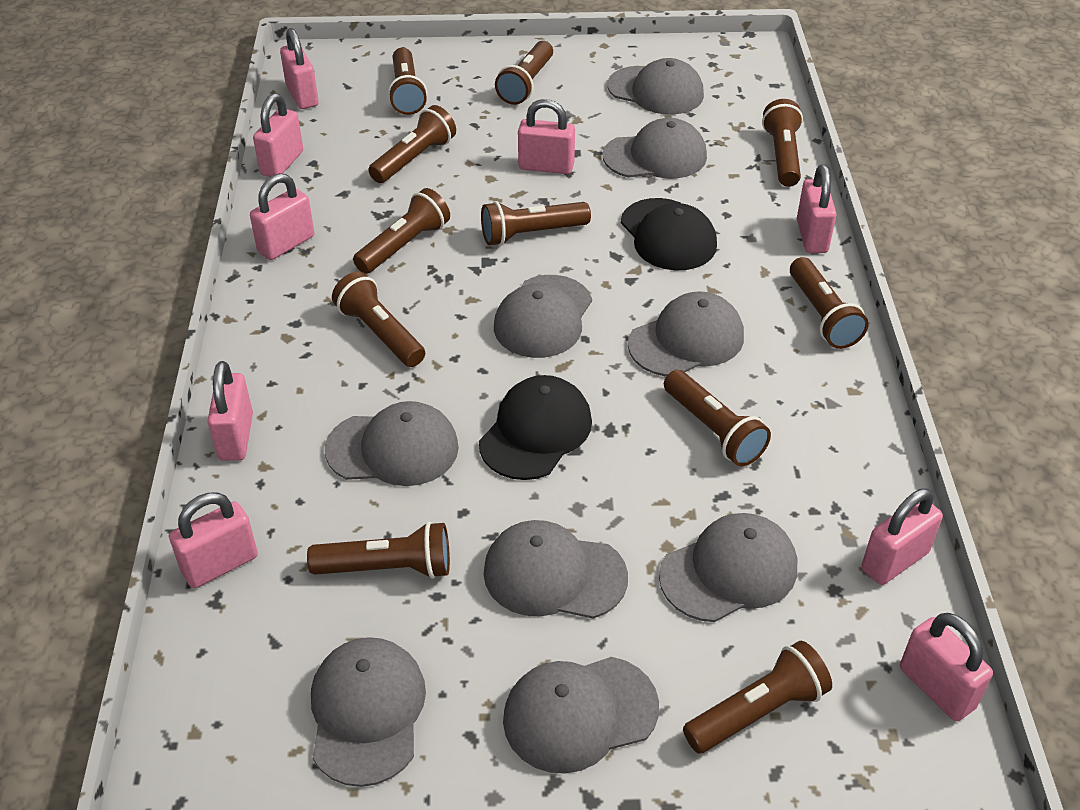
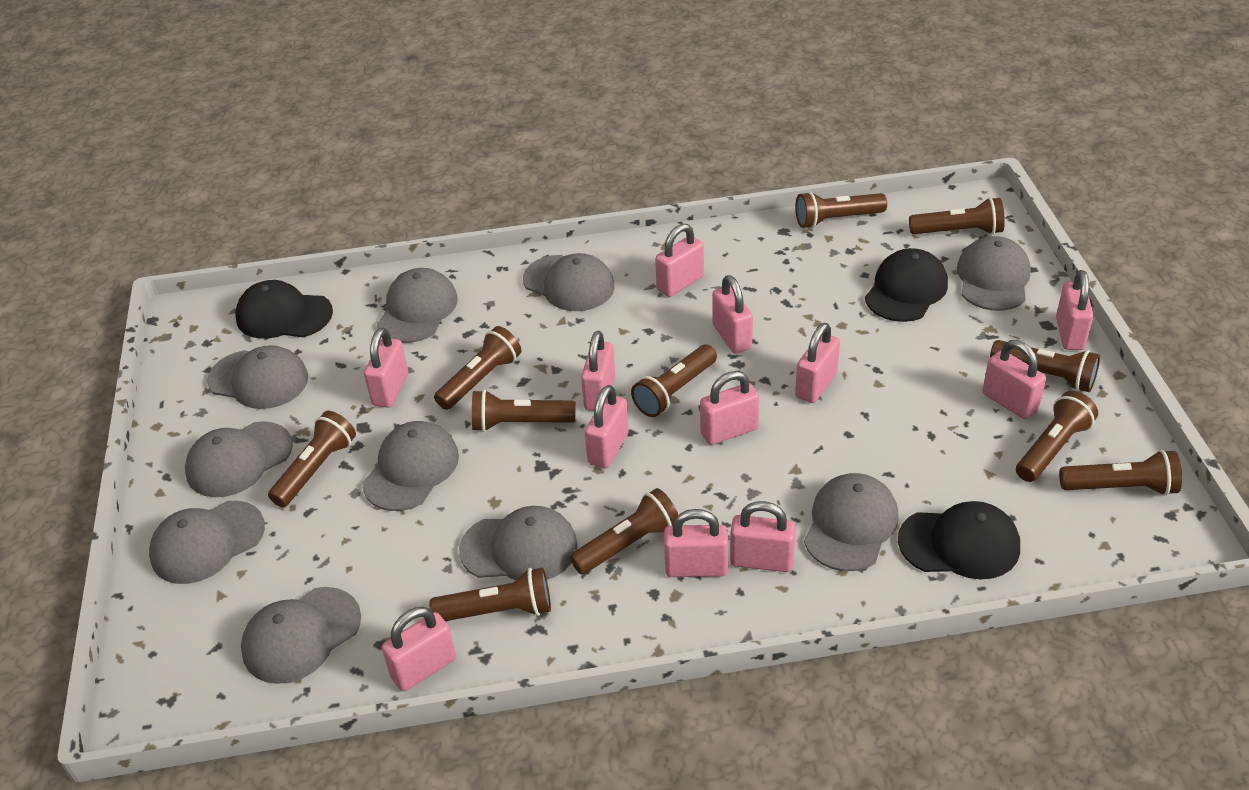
black cap: 2 -> 3
grey cap: 9 -> 10
pink padlock: 9 -> 12

